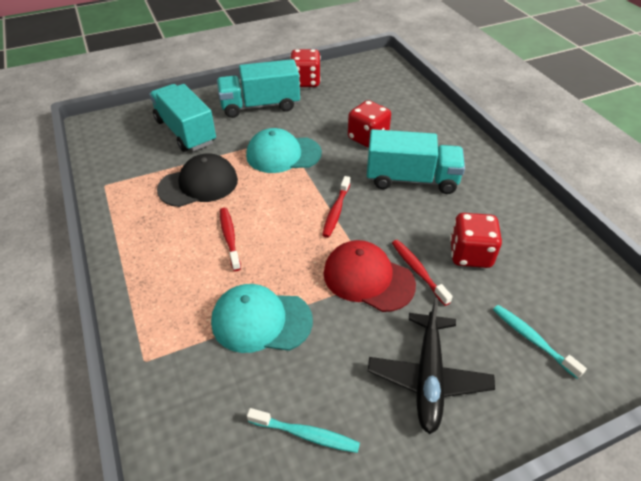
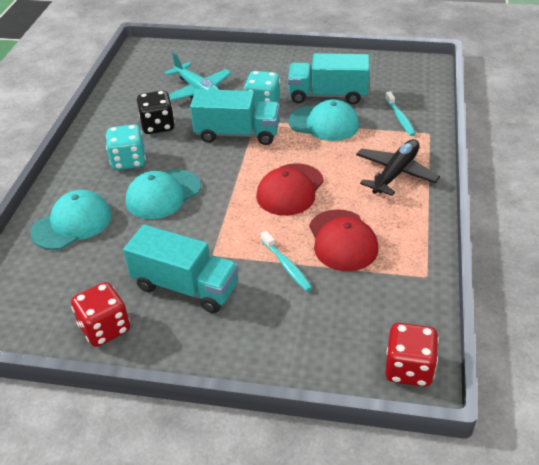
black cap: 1 -> 0
black dice: 0 -> 1
red cap: 1 -> 2
red dice: 3 -> 2
red toothbrush: 3 -> 0
turquoise cap: 2 -> 3
turquoise dice: 0 -> 2
turquoise plane: 0 -> 1

